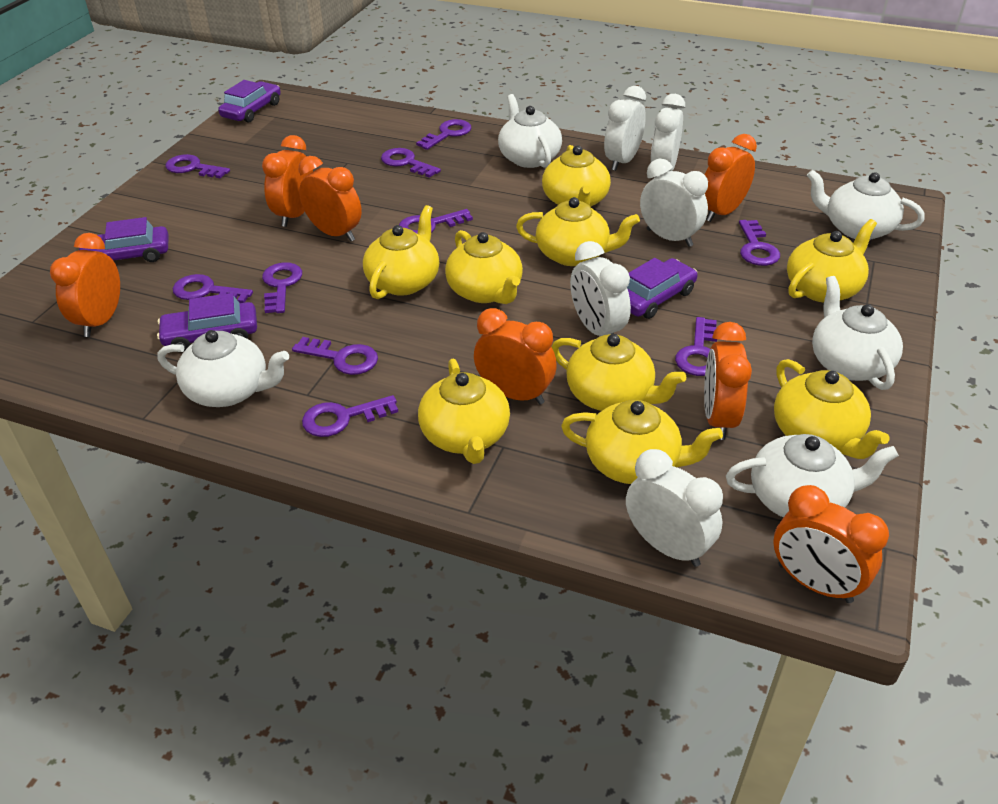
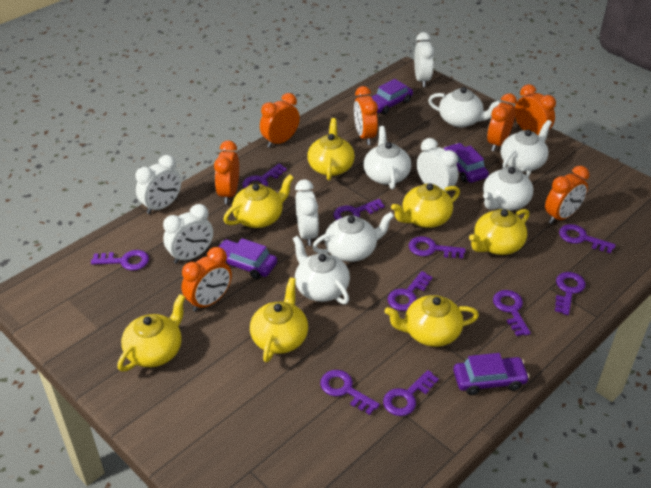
white teapot: 5 -> 6
yellow teapot: 9 -> 7

